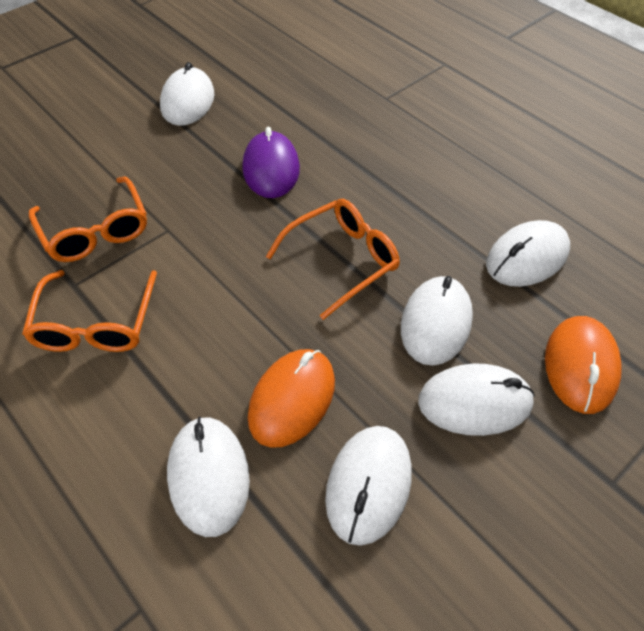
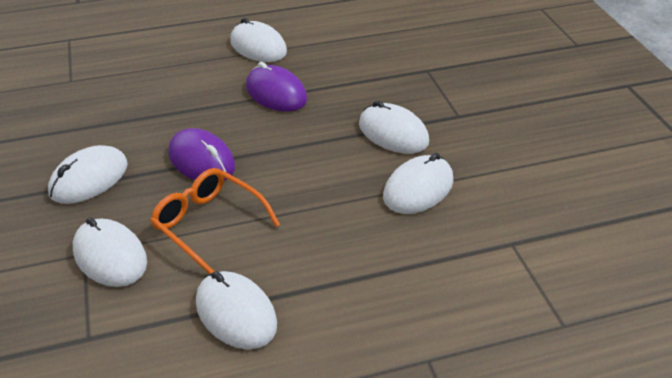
orange glasses: 3 -> 1
orange mouse: 2 -> 0
purple mouse: 1 -> 2

